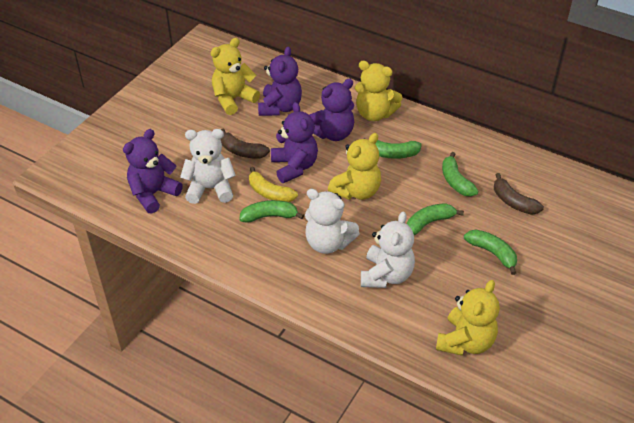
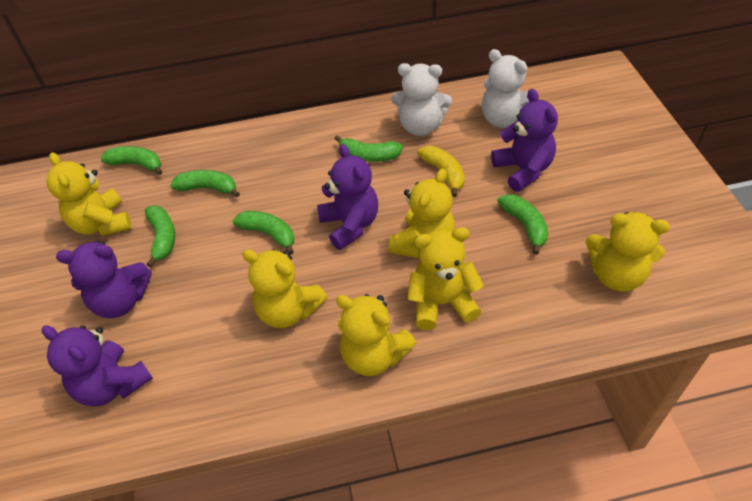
brown banana: 2 -> 0
green banana: 5 -> 6
white teddy bear: 3 -> 2
yellow teddy bear: 4 -> 6

